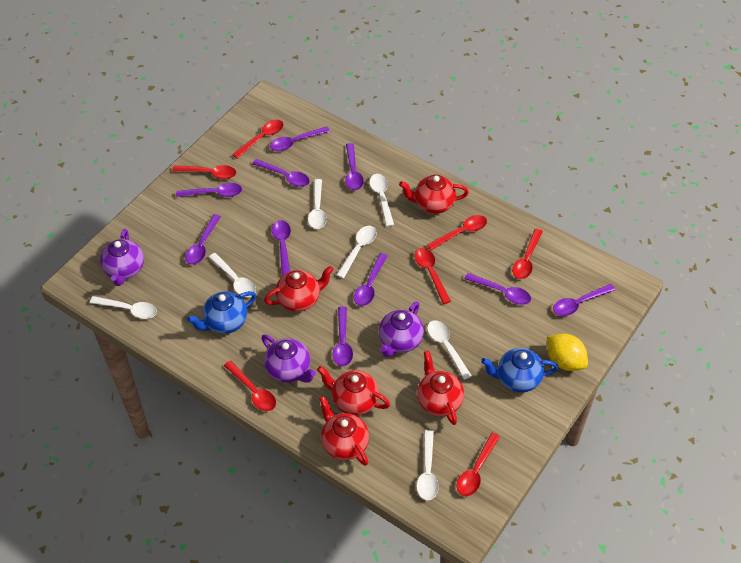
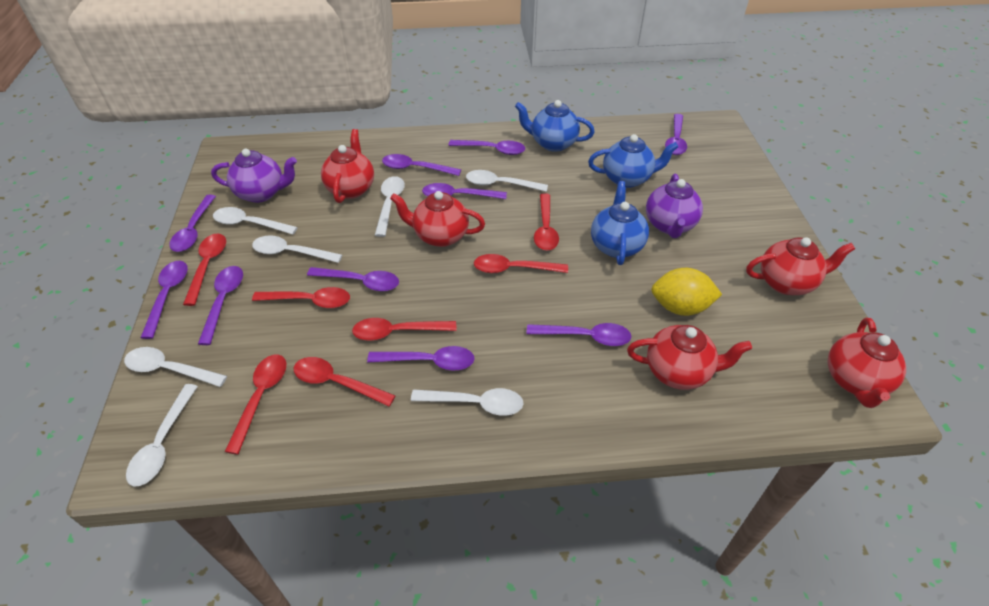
blue teapot: 2 -> 3
purple teapot: 3 -> 2

